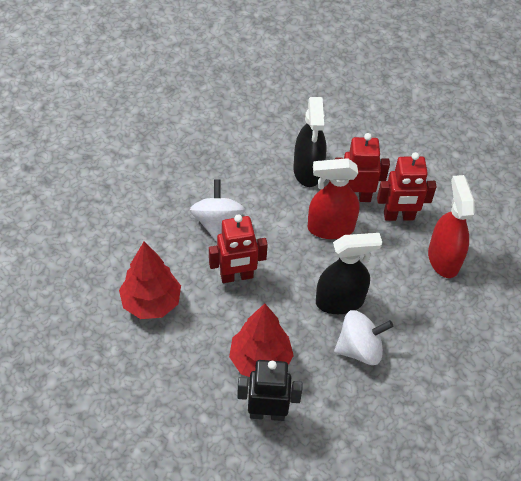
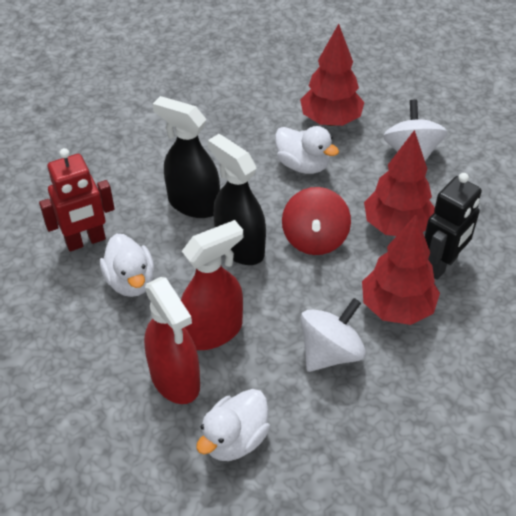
red robot: 3 -> 1
red spinning top: 0 -> 1
red tree: 2 -> 3
white duck: 0 -> 3

